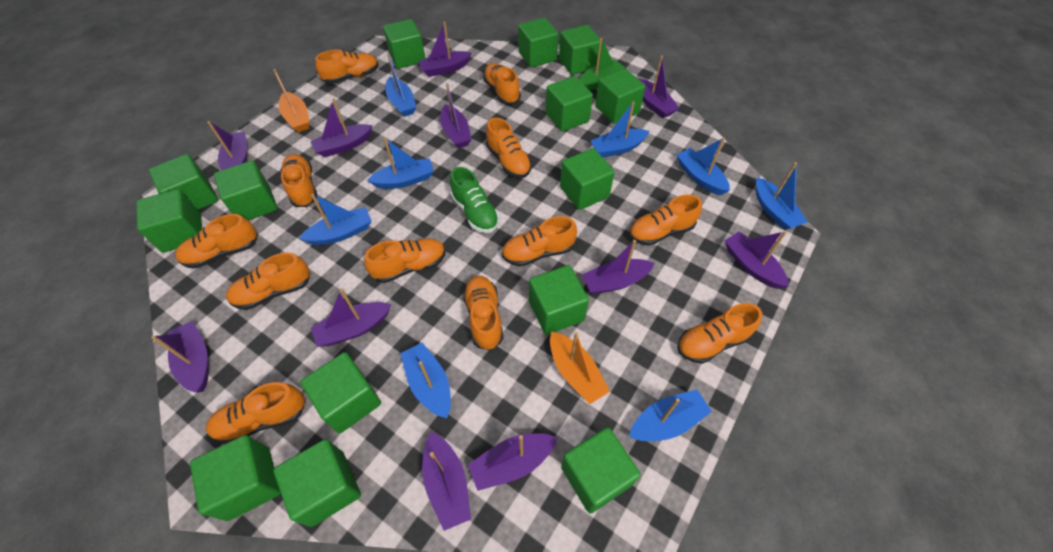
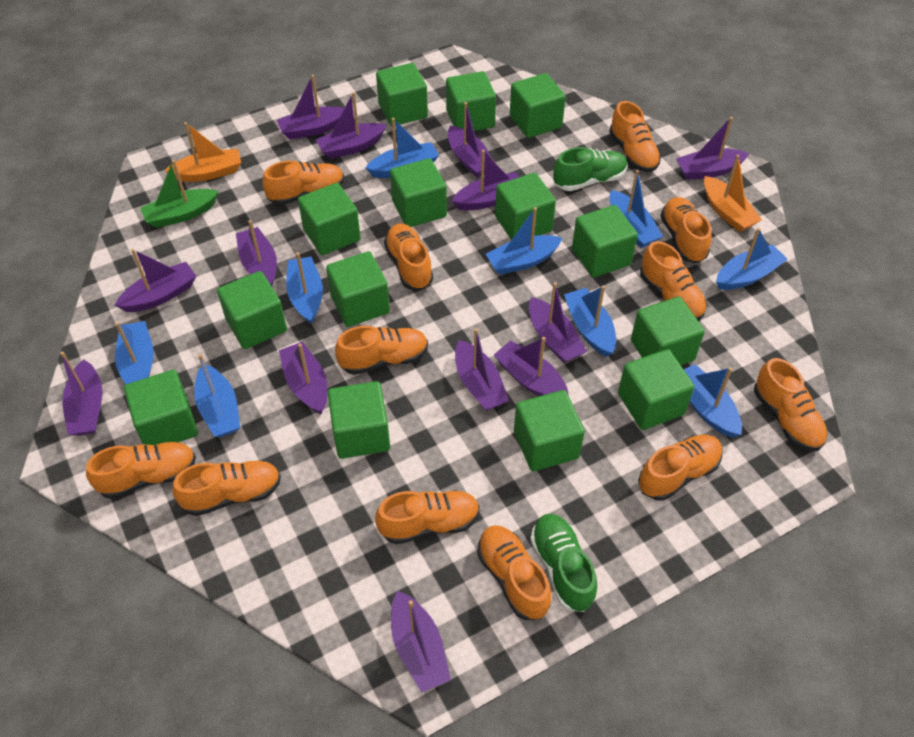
blue boat: 8 -> 9
green shoe: 1 -> 2
purple boat: 11 -> 13

